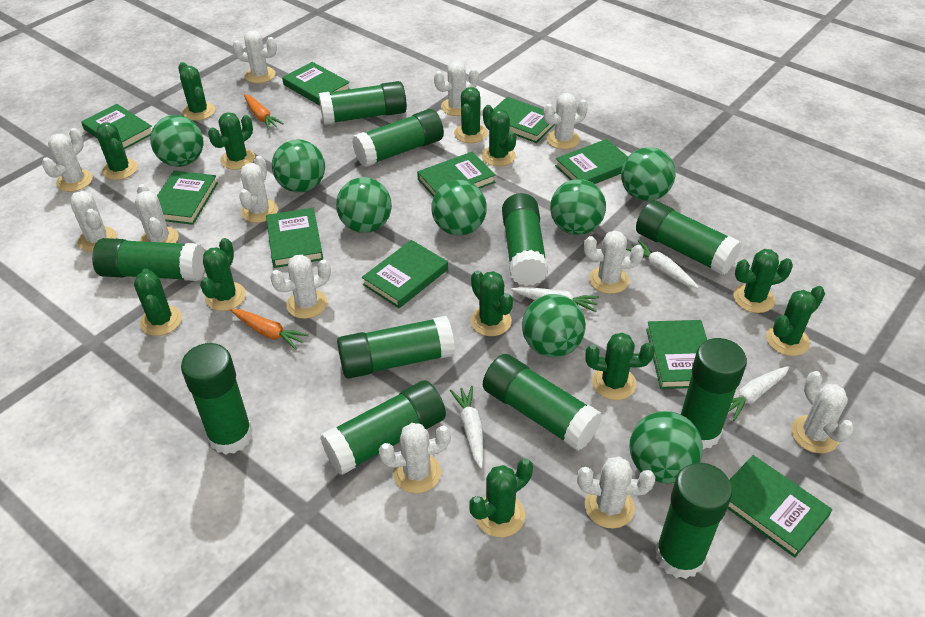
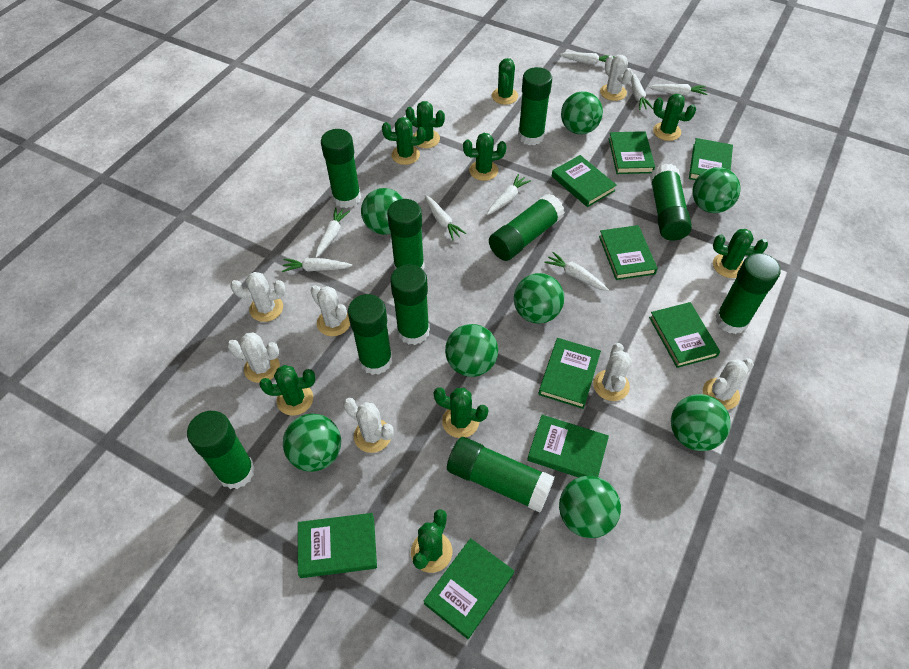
green book: 10 -> 9
green cactus: 12 -> 9
green glue stick: 11 -> 10
orange carrot: 2 -> 0
white cactus: 12 -> 7
white carrot: 4 -> 8

